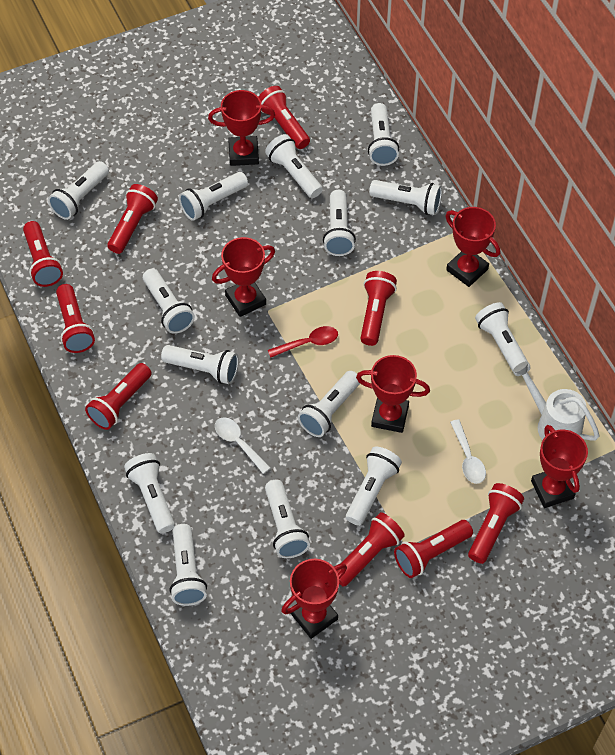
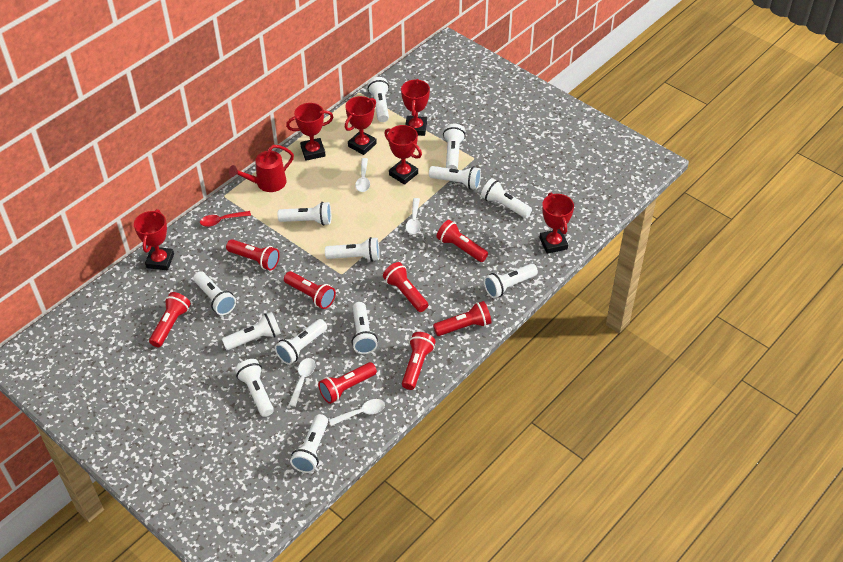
red flashlight: 9 -> 8
red watering can: 0 -> 1
white flashlight: 14 -> 13
white spoon: 2 -> 4
white watering can: 1 -> 0

